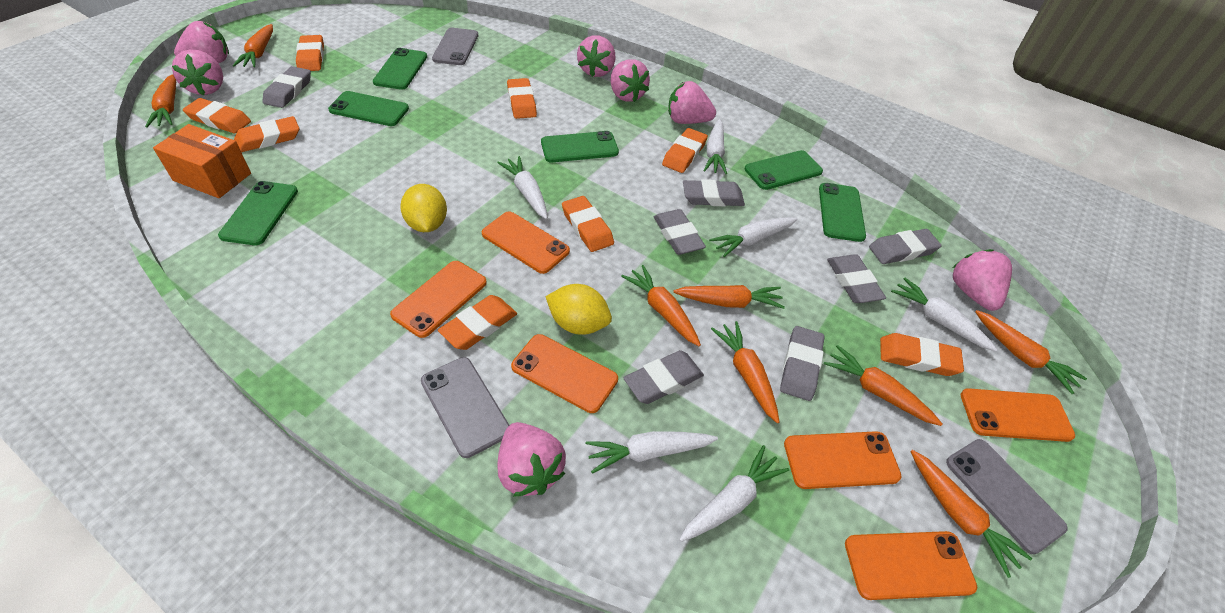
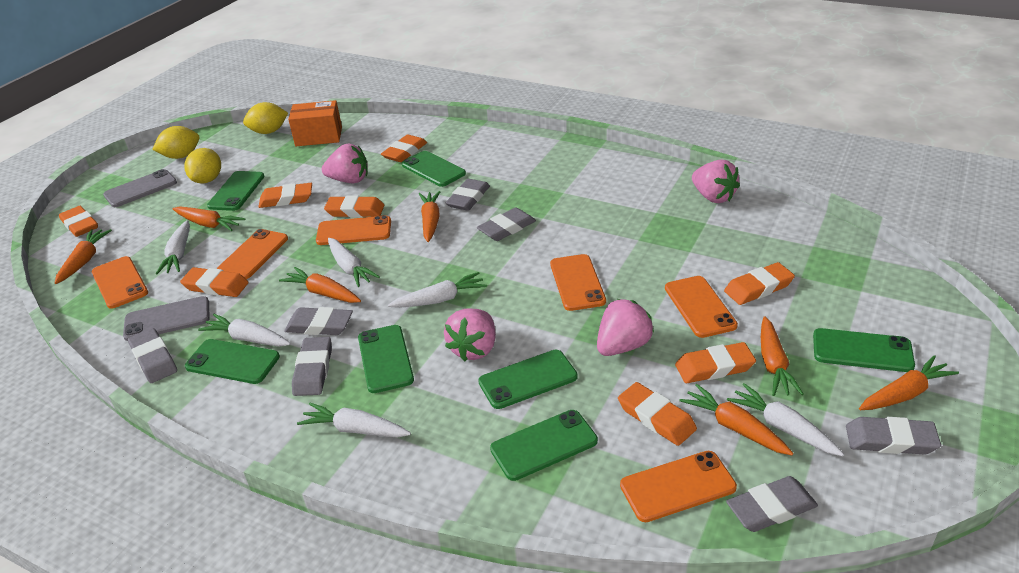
green phone: 6 -> 7
grey phone: 3 -> 2
orange carrot: 8 -> 7
pink strawberry: 7 -> 4
yellow lemon: 2 -> 3

